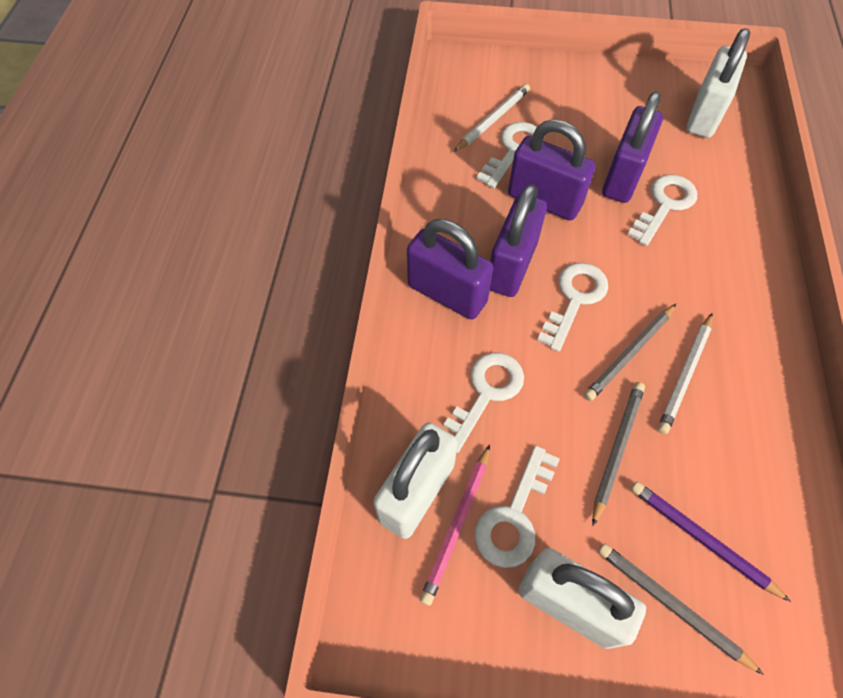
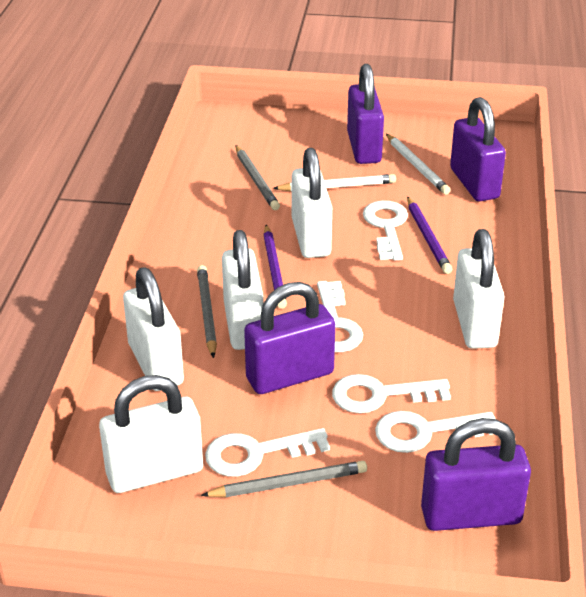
pink pencil: 1 -> 0
purple pencil: 1 -> 2
white padlock: 3 -> 5

